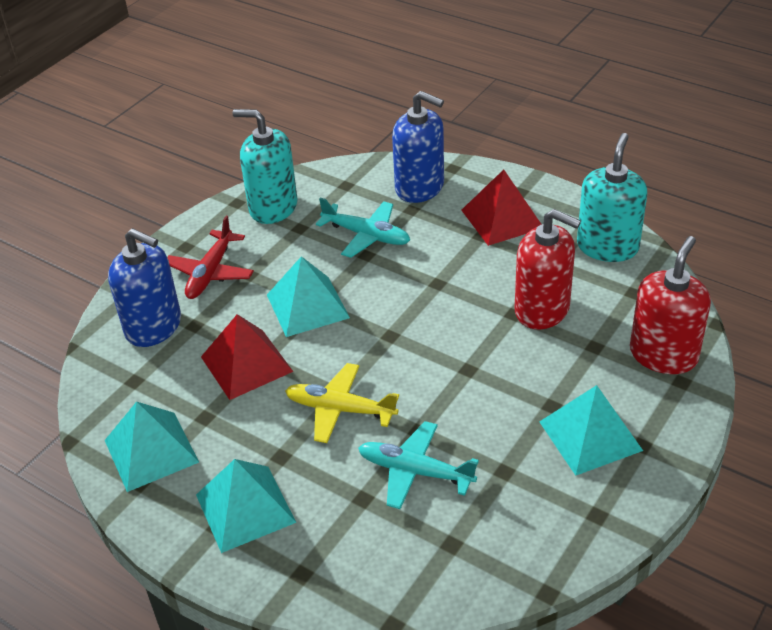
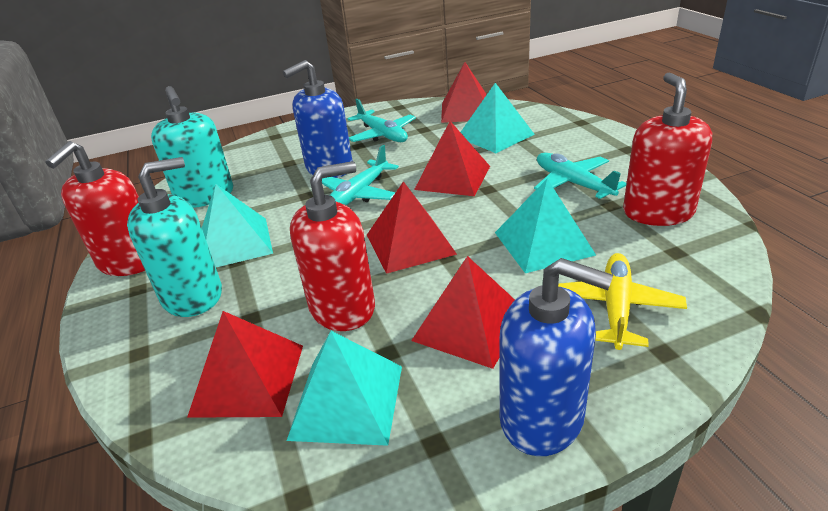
red plane: 1 -> 0
red pyramid: 2 -> 5
red soap dispenser: 2 -> 3
turquoise plane: 2 -> 3

